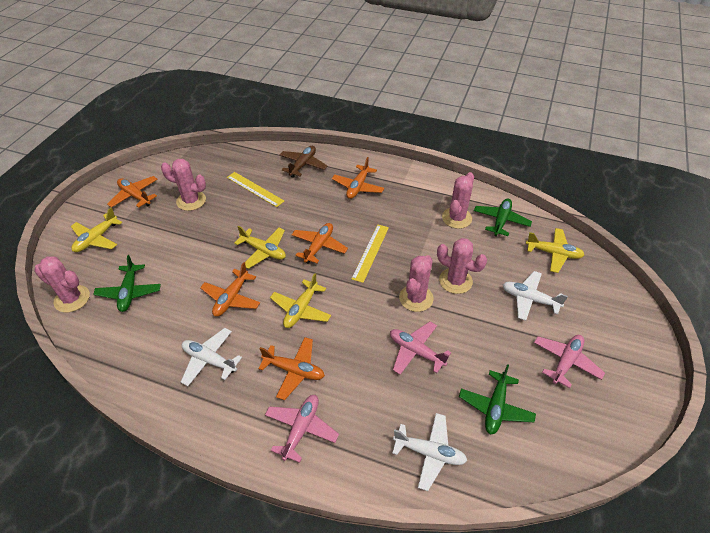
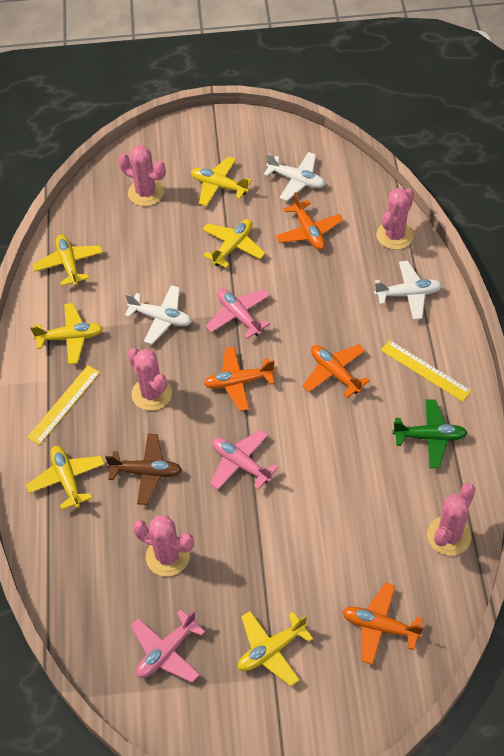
green plane: 3 -> 1
orange plane: 5 -> 4
yellow plane: 4 -> 6

